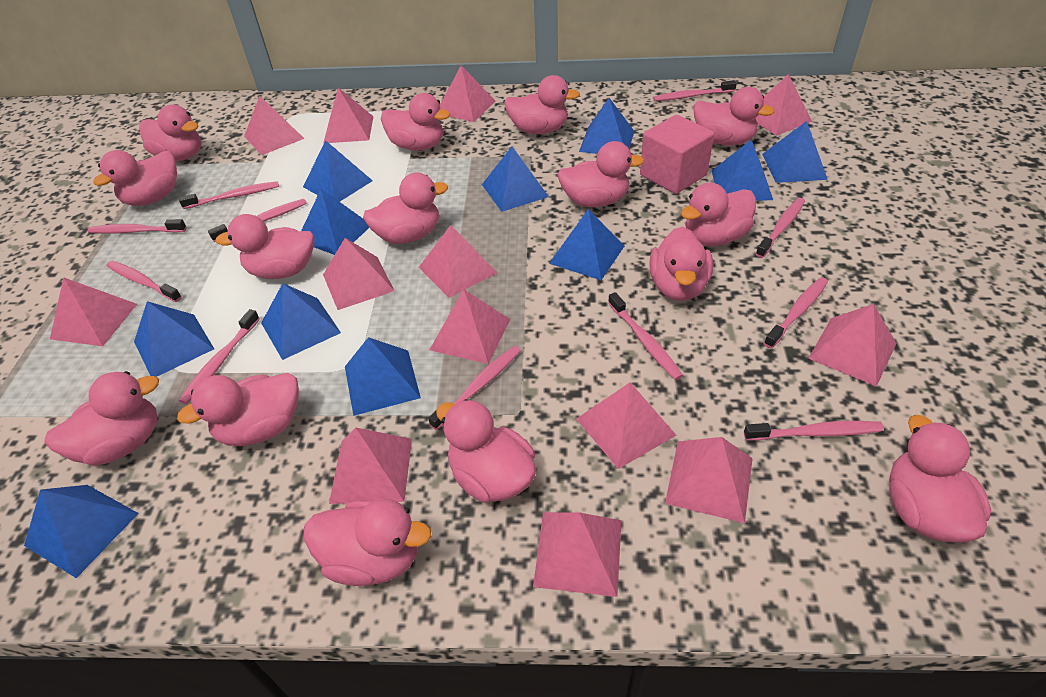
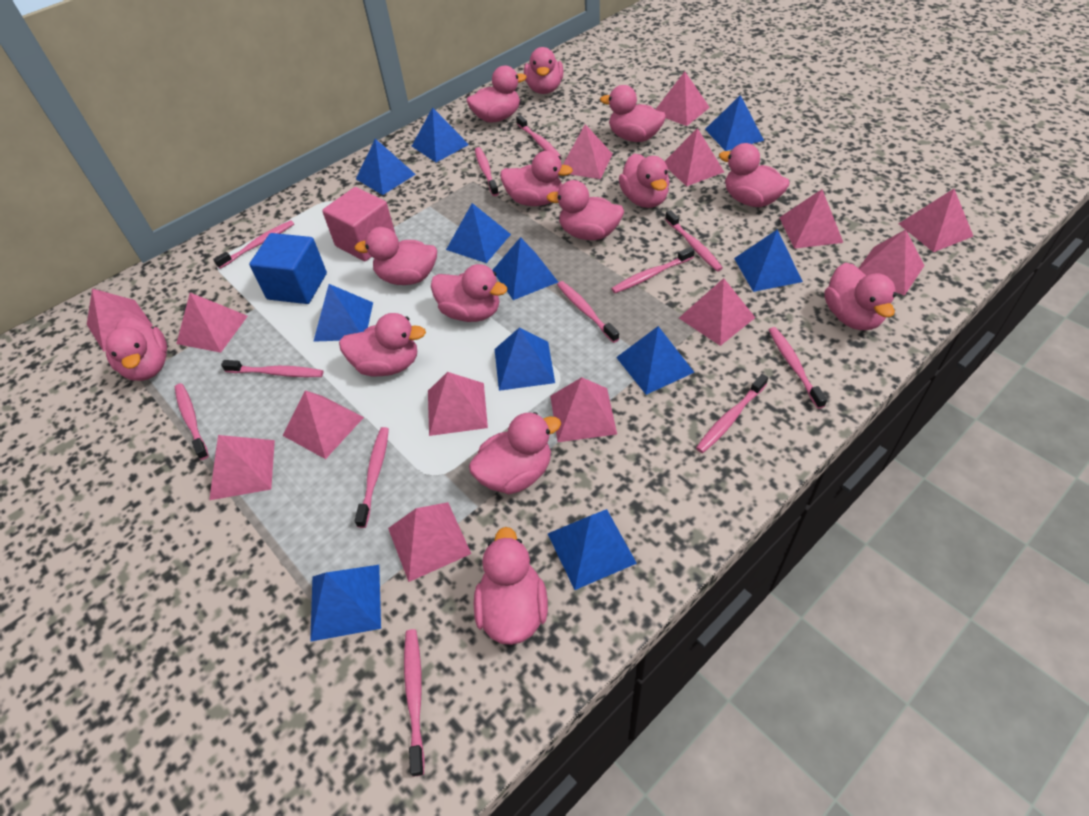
blue cube: 0 -> 1
pink duck: 15 -> 14
pink pyramid: 13 -> 14
pink toothbrush: 11 -> 12

